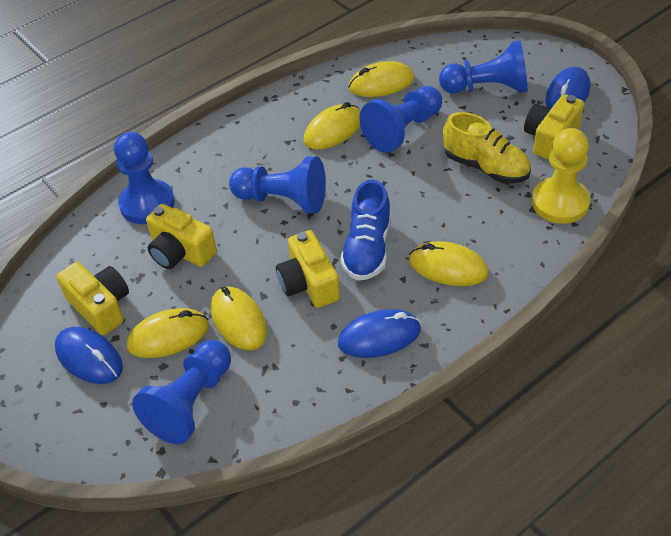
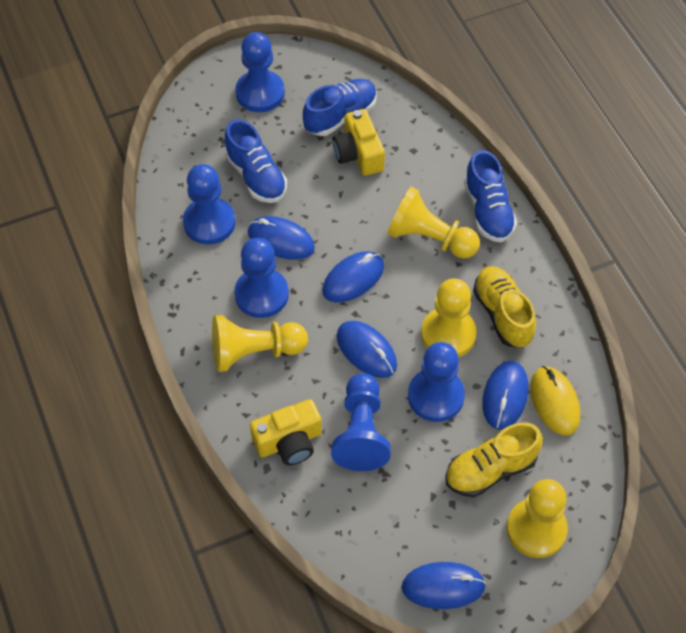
blue mouse: 3 -> 5
blue shoe: 1 -> 3
yellow camera: 4 -> 2
yellow mouse: 5 -> 1
yellow pawn: 1 -> 4
yellow shoe: 1 -> 2

